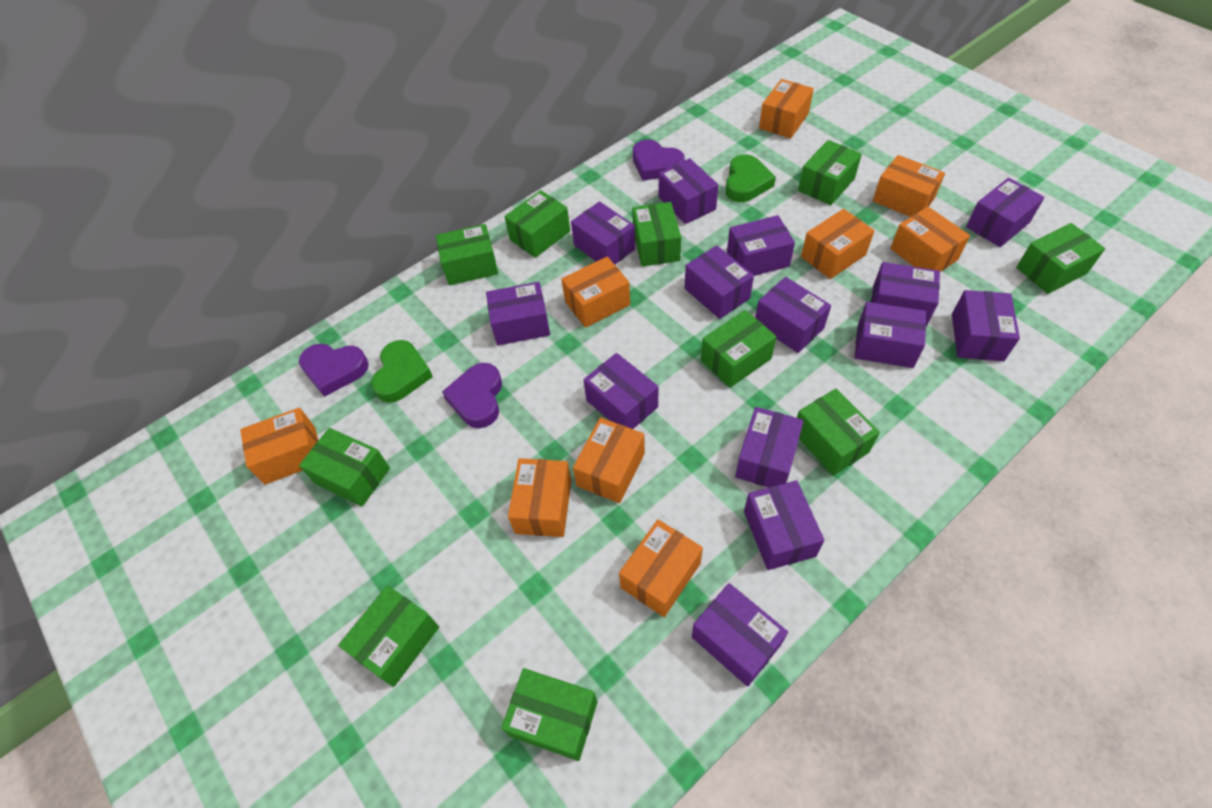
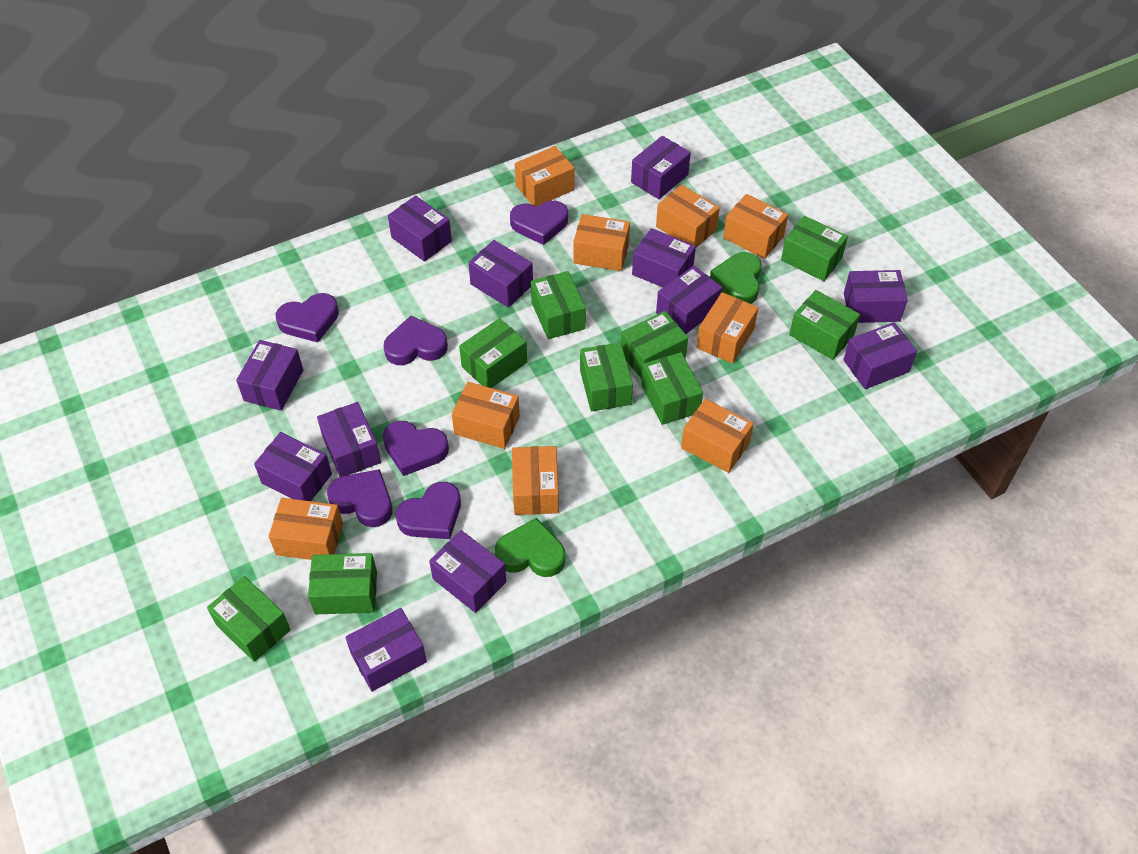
green box: 10 -> 9
purple box: 14 -> 12
purple heart: 3 -> 6

